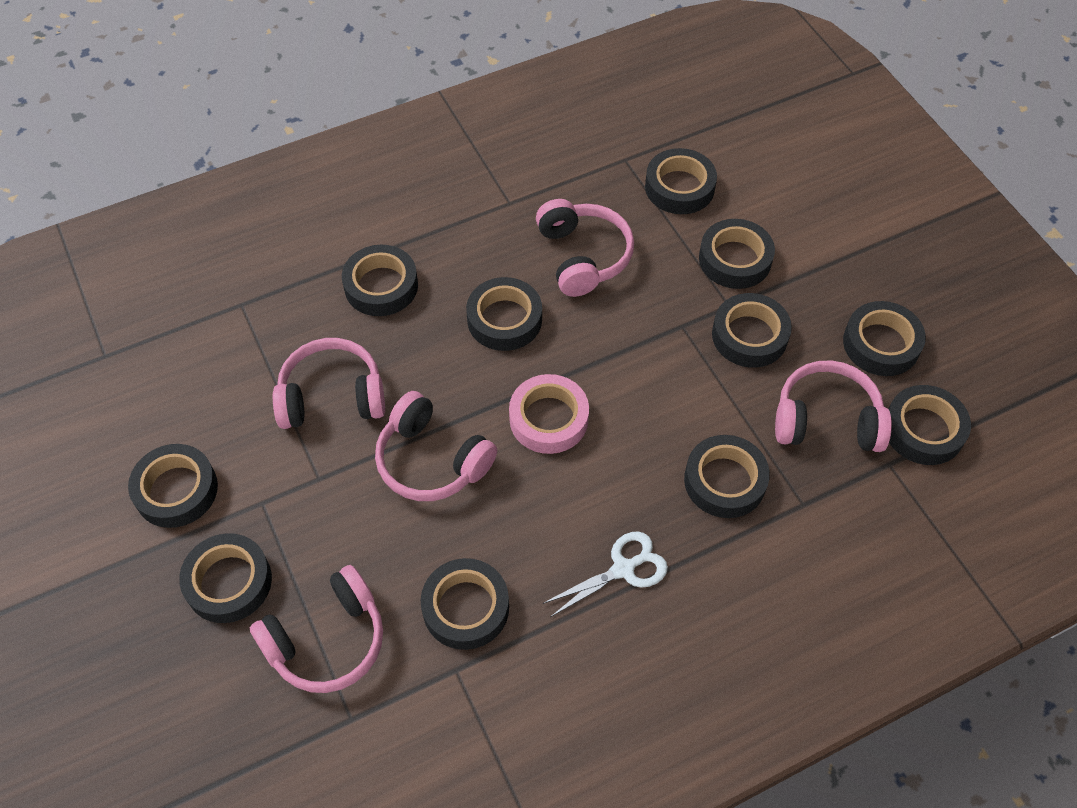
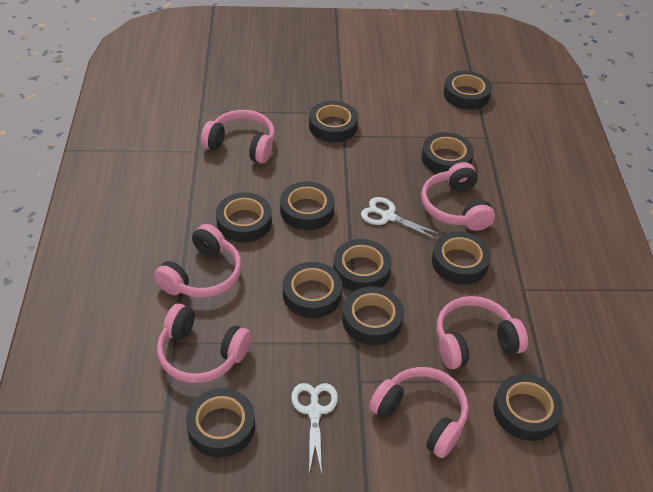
pink headphones: 5 -> 6
pink tape: 1 -> 0
white scissors: 1 -> 2

